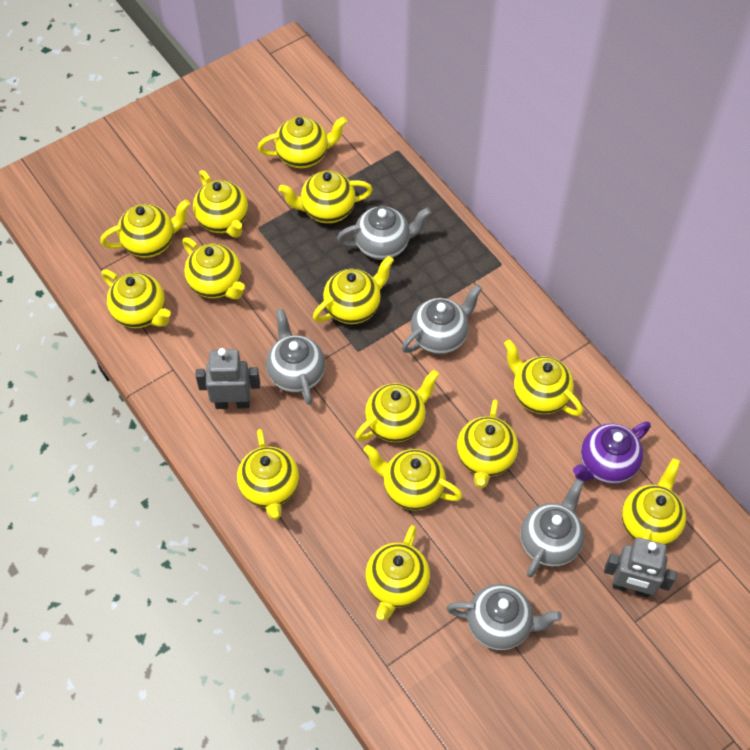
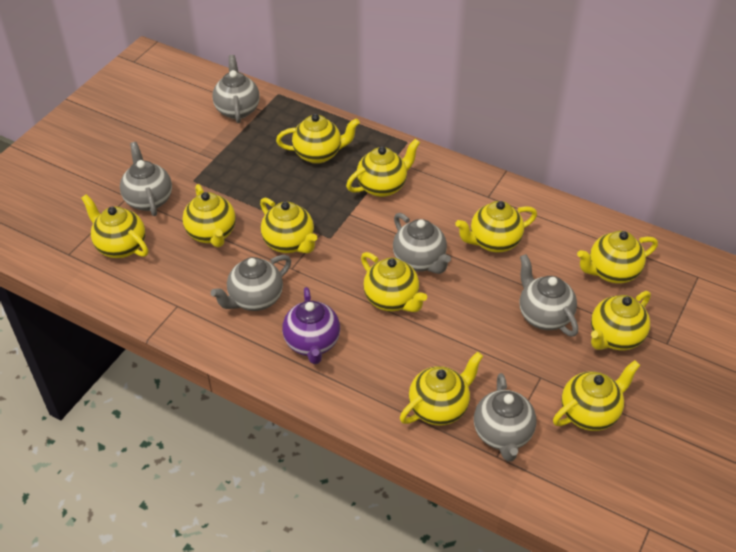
grey robot: 2 -> 0
grey teapot: 5 -> 6
yellow teapot: 14 -> 11

